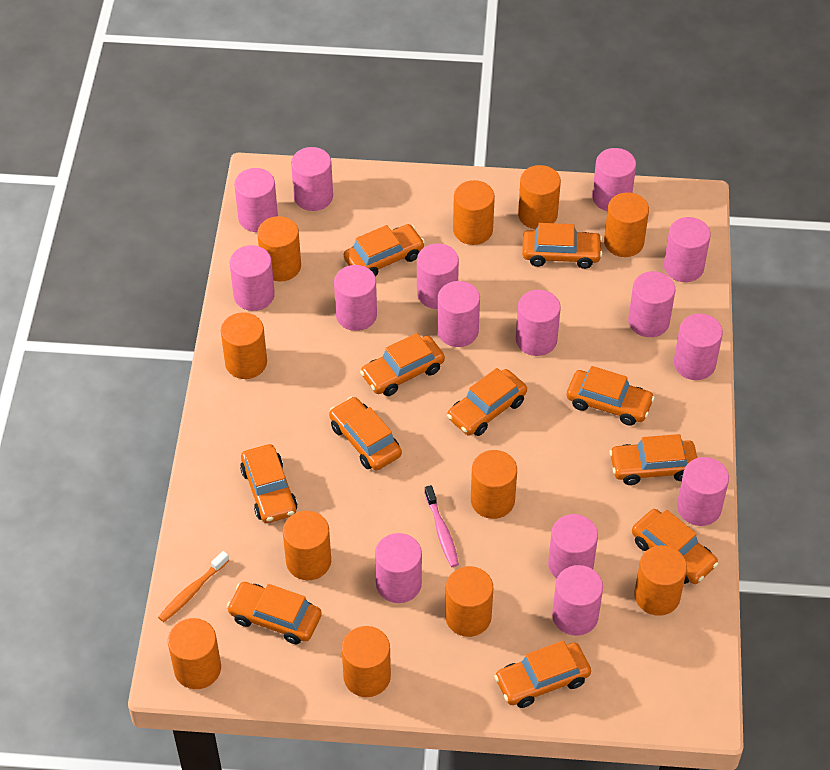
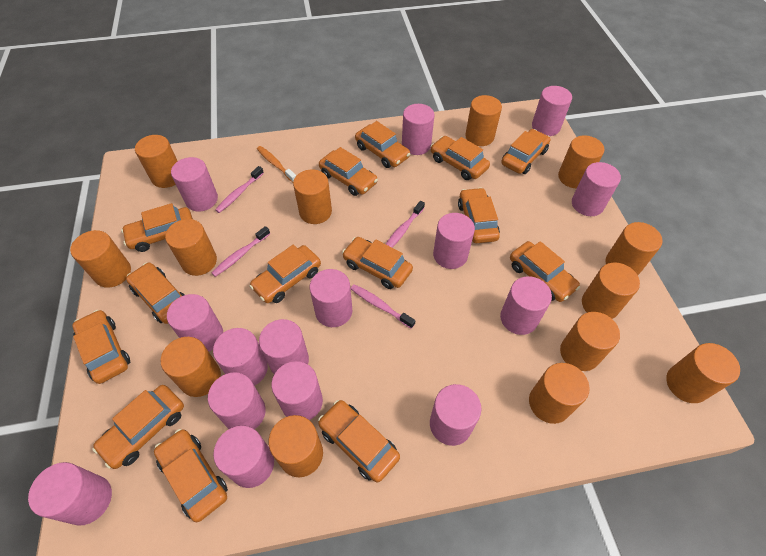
orange car: 11 -> 14
orange cylinder: 11 -> 13
pink toothbrush: 1 -> 4

